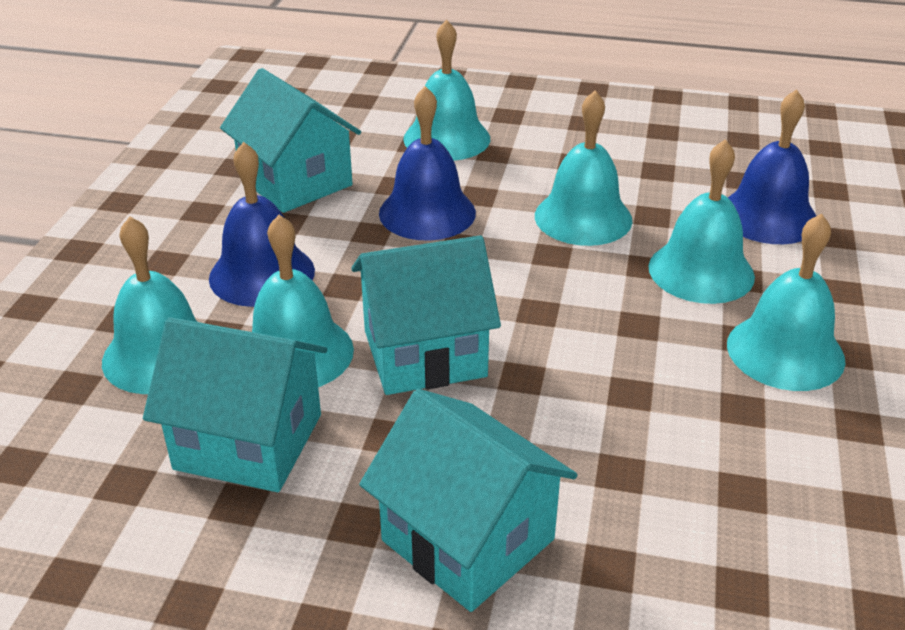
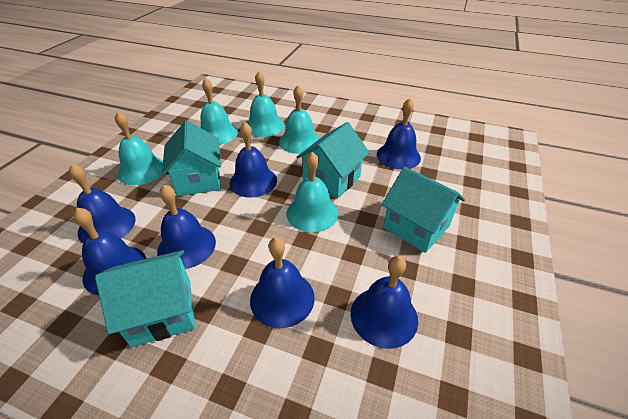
blue bell: 3 -> 7
turquoise bell: 6 -> 5

